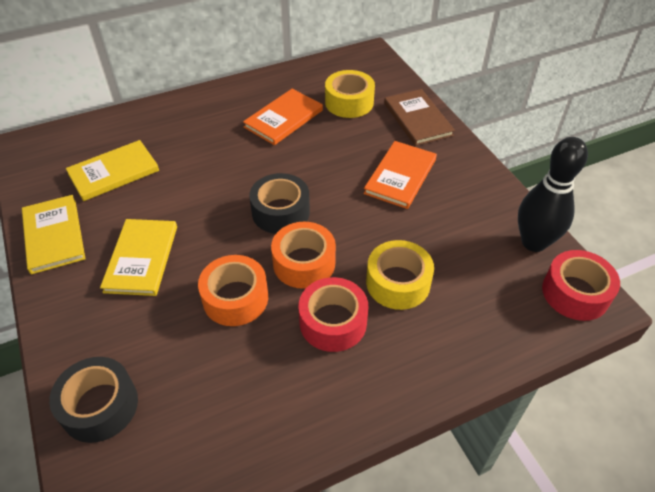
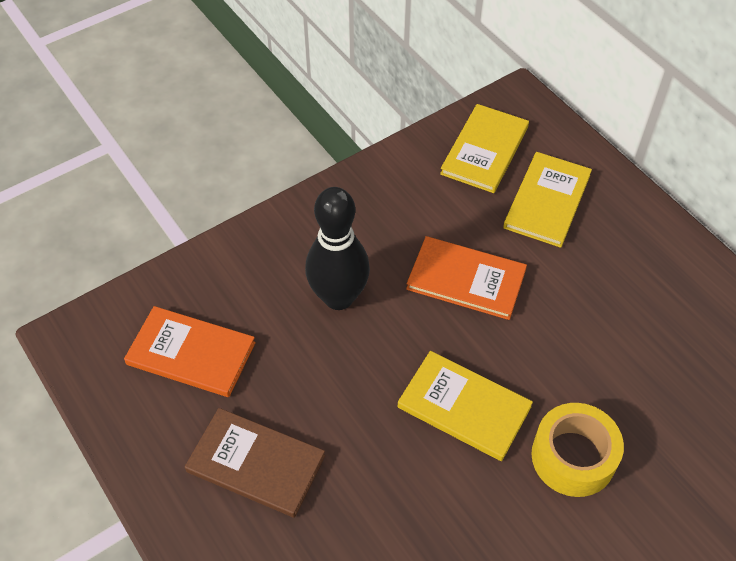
black tape: 2 -> 0
orange tape: 2 -> 0
red tape: 2 -> 0
yellow tape: 2 -> 1

